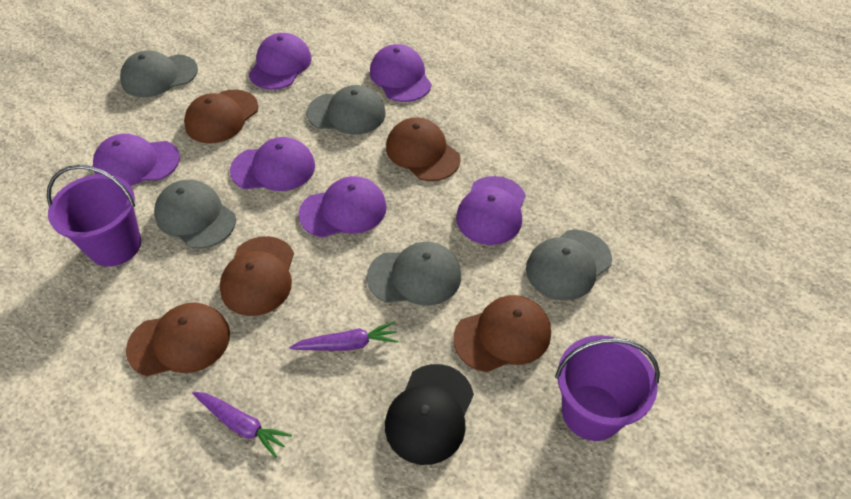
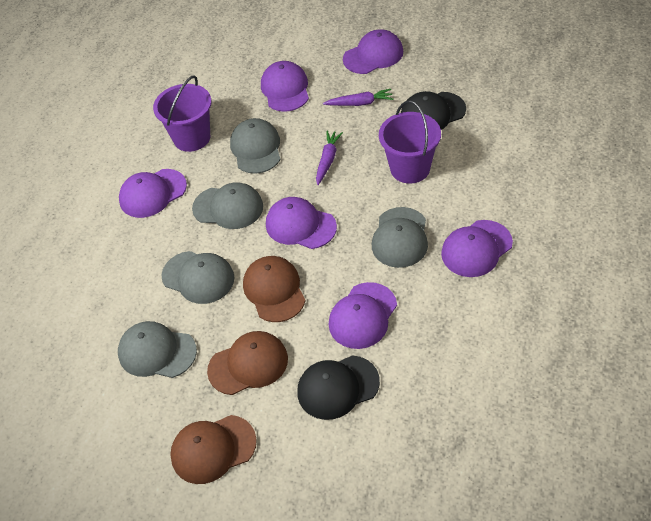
black cap: 1 -> 2
brown cap: 5 -> 3

